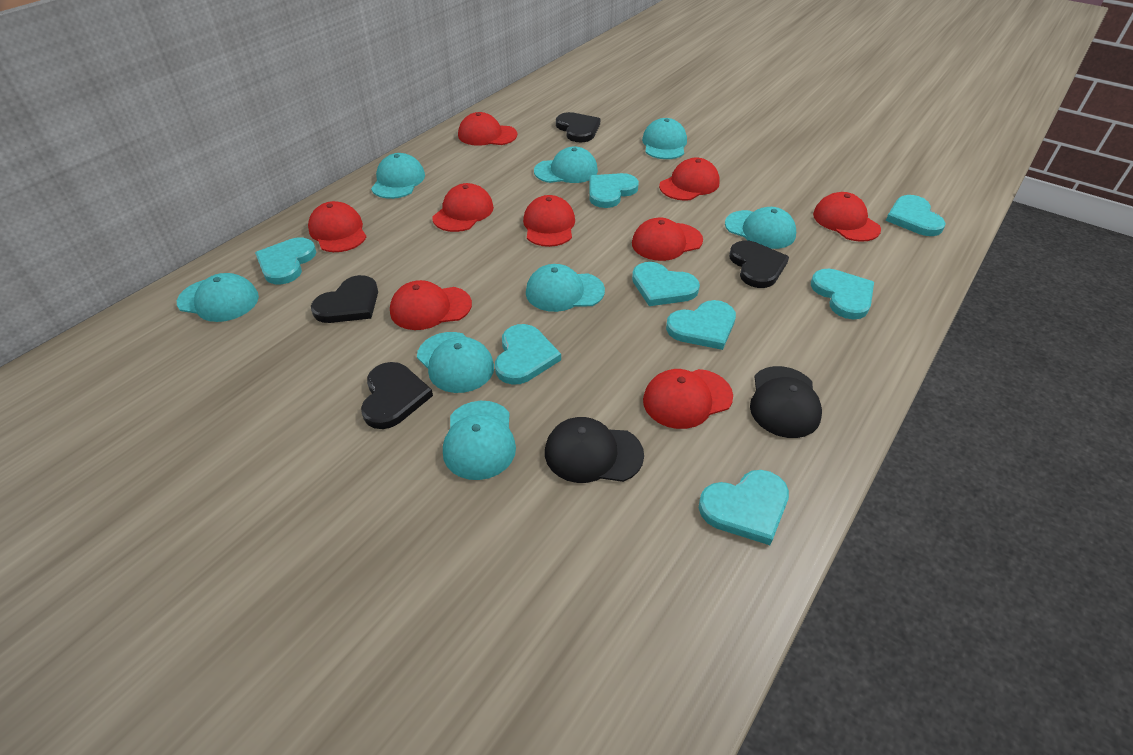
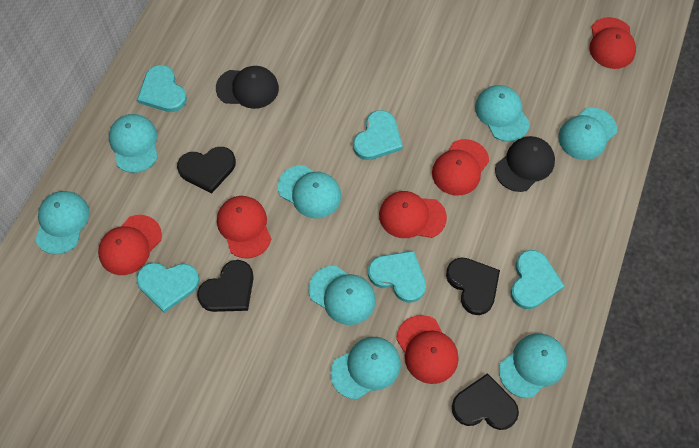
red cap: 9 -> 6
turquoise heart: 8 -> 5

